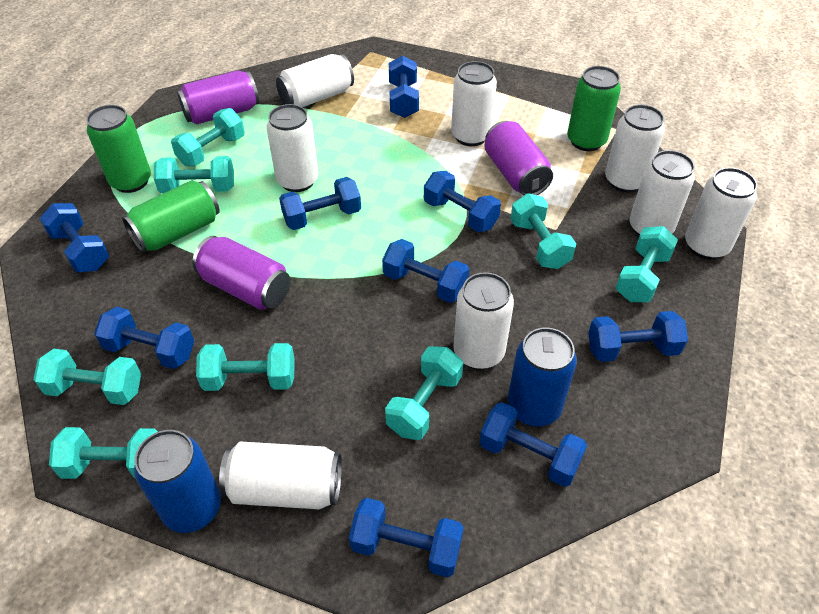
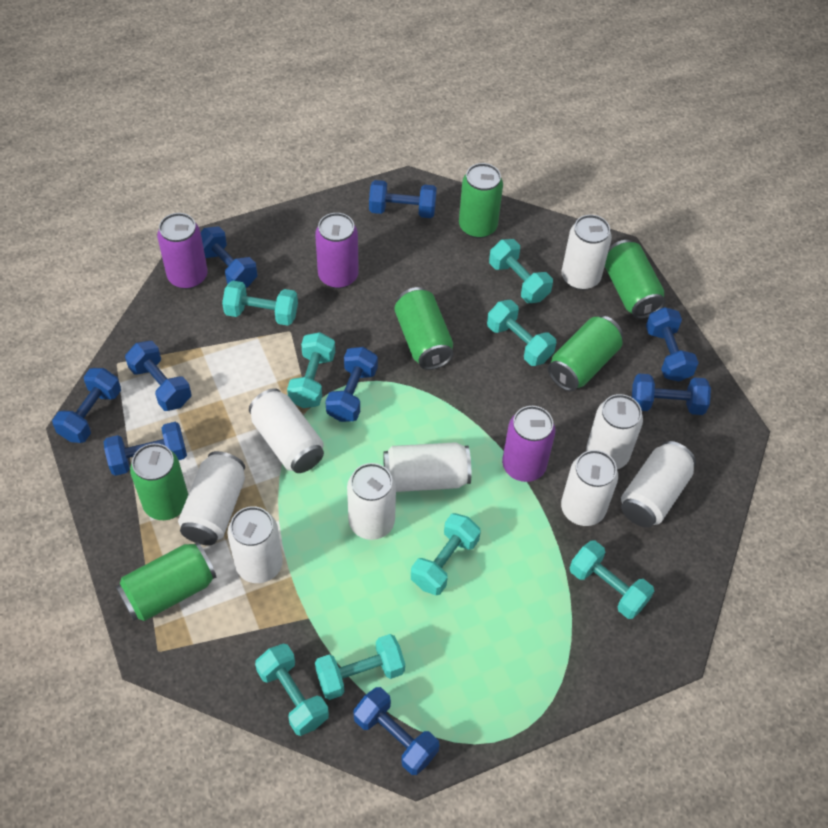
blue can: 2 -> 0
green can: 3 -> 6
white can: 8 -> 9

